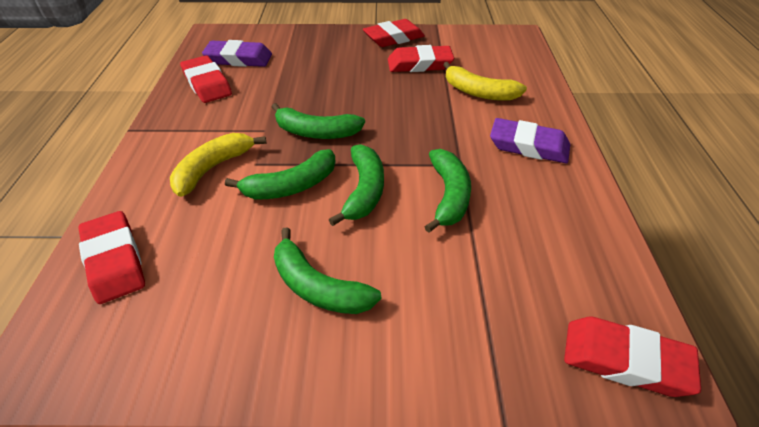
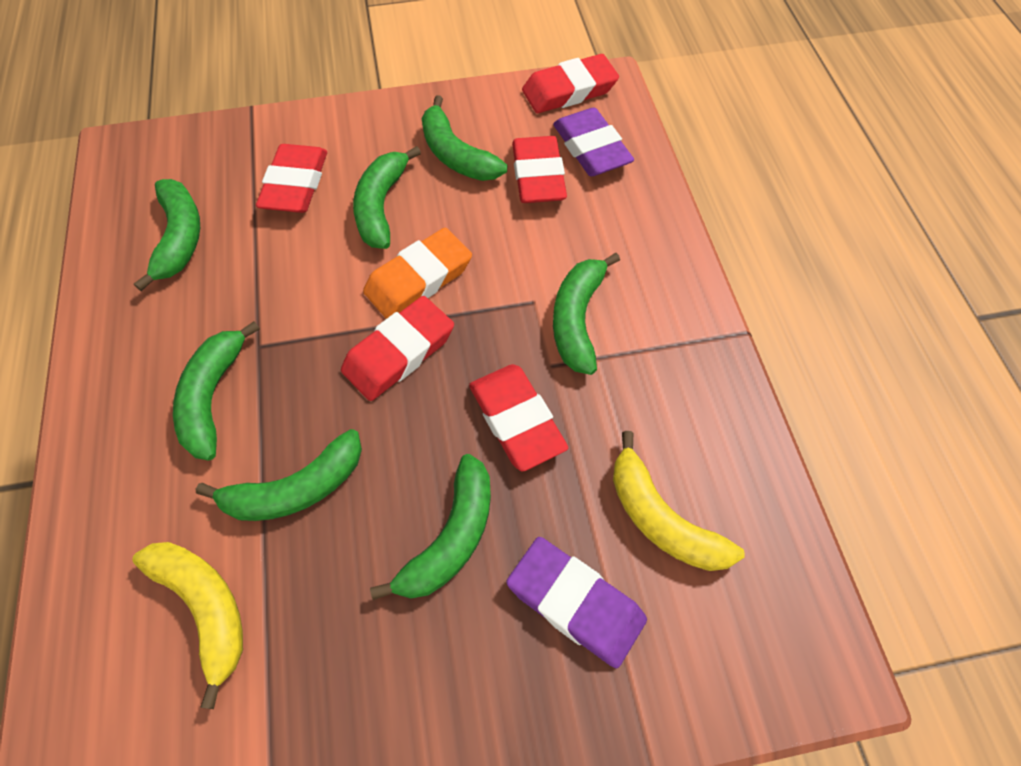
green banana: 5 -> 7
orange eraser: 0 -> 1

